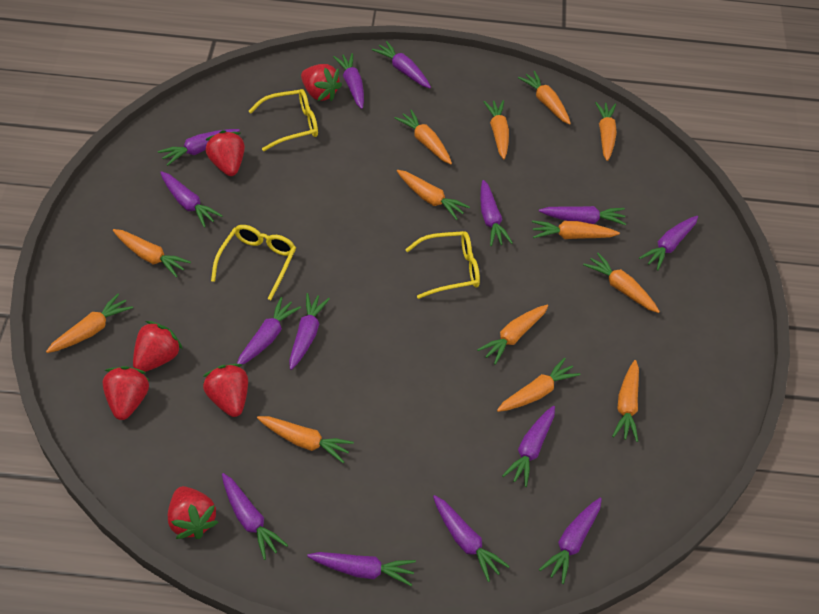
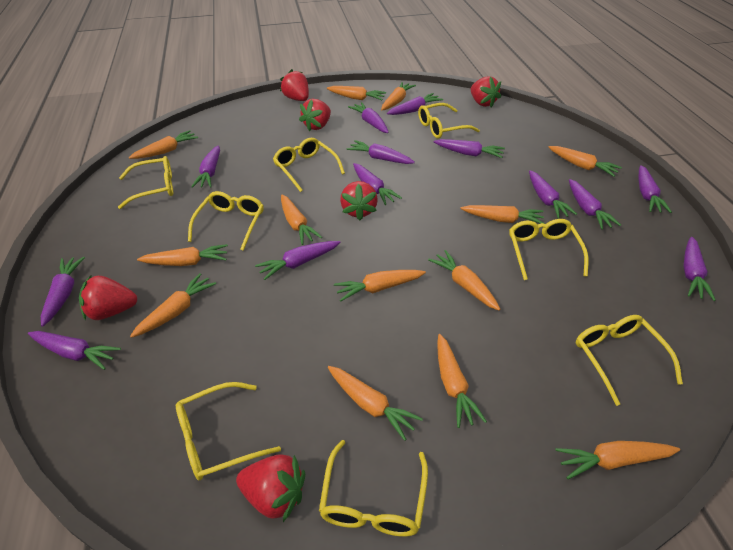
purple carrot: 14 -> 13
yellow glasses: 3 -> 8

